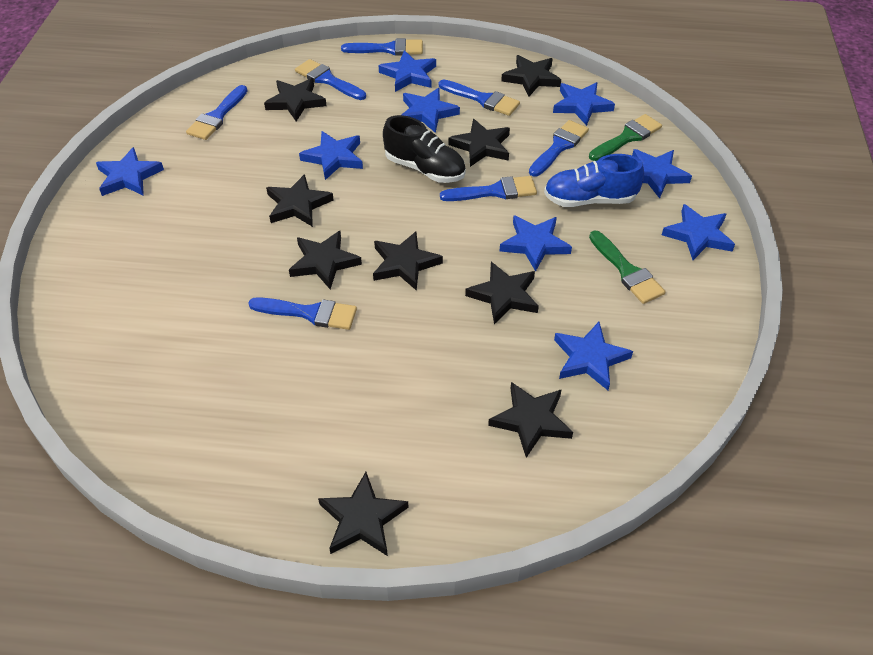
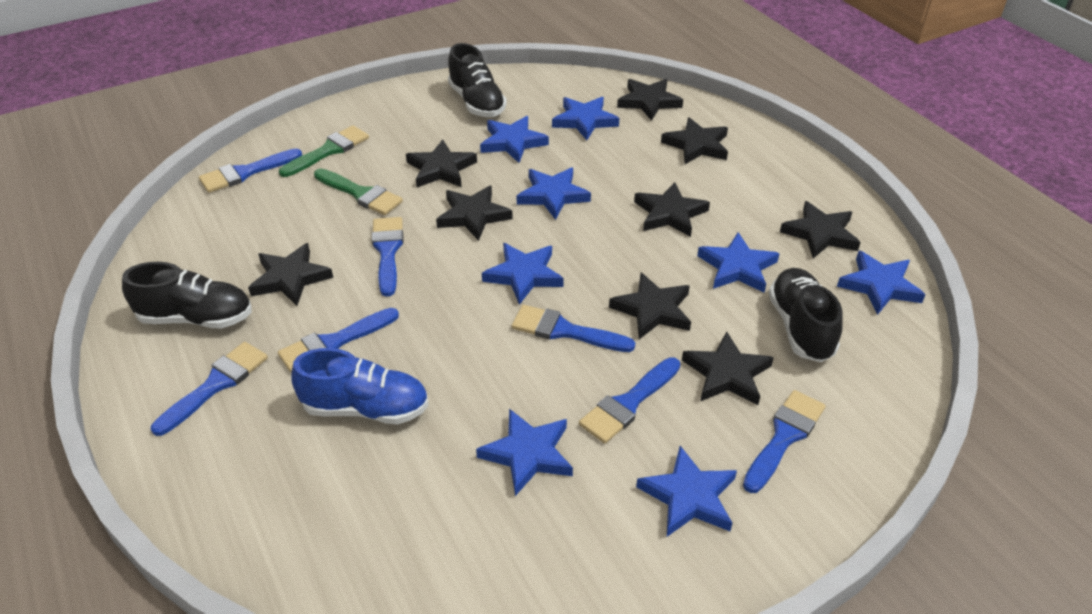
black shoe: 1 -> 3
blue star: 9 -> 8

